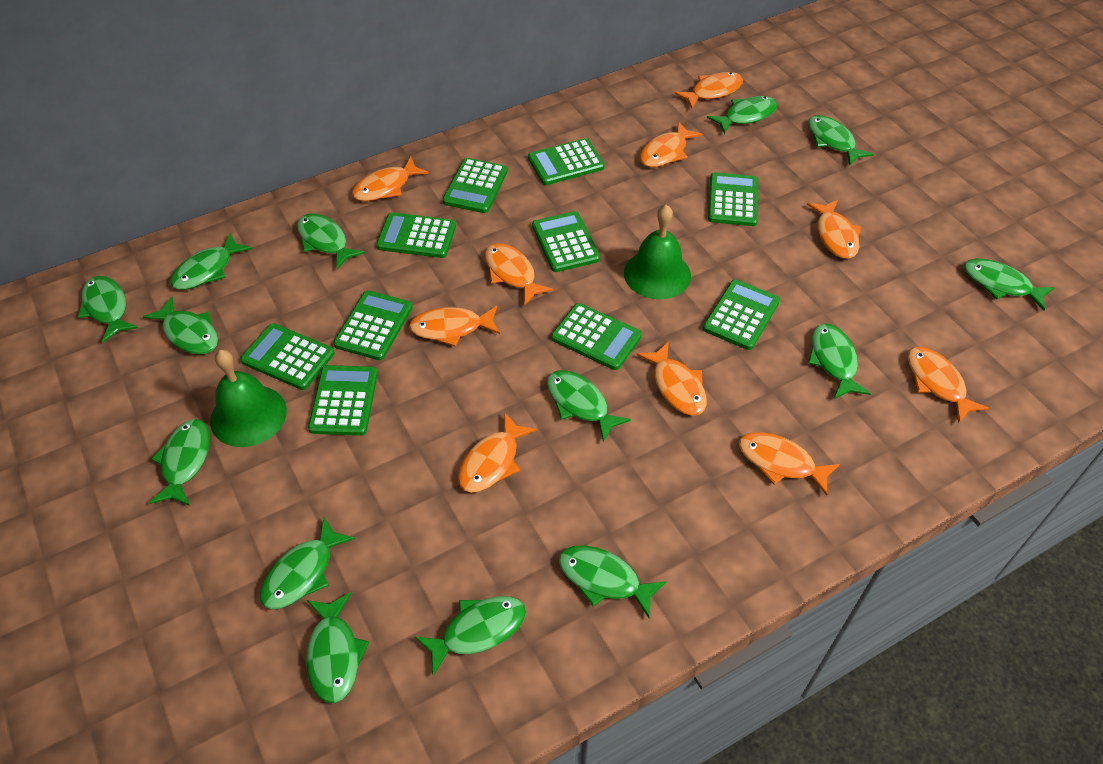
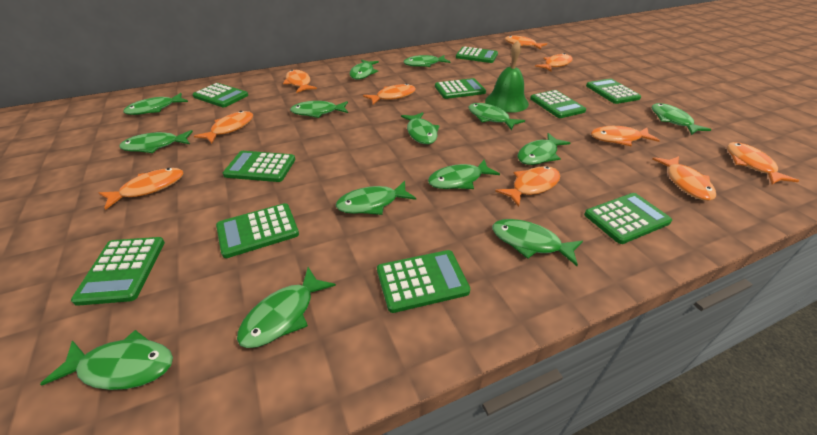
green bell: 2 -> 1

